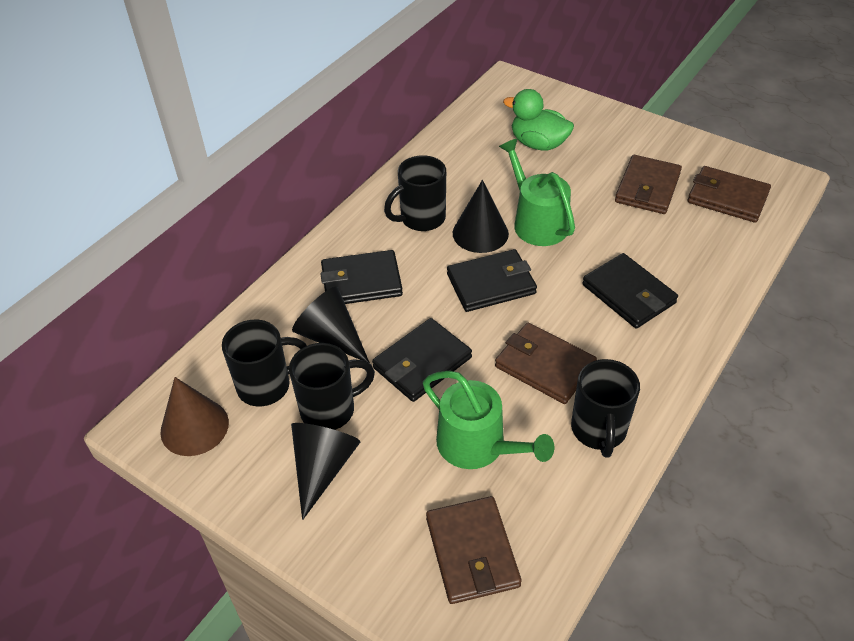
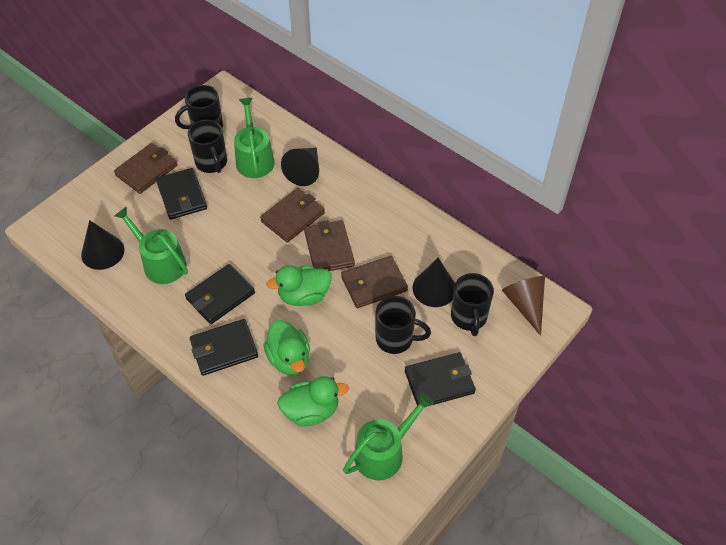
green duck: 1 -> 3
green watering can: 2 -> 3

